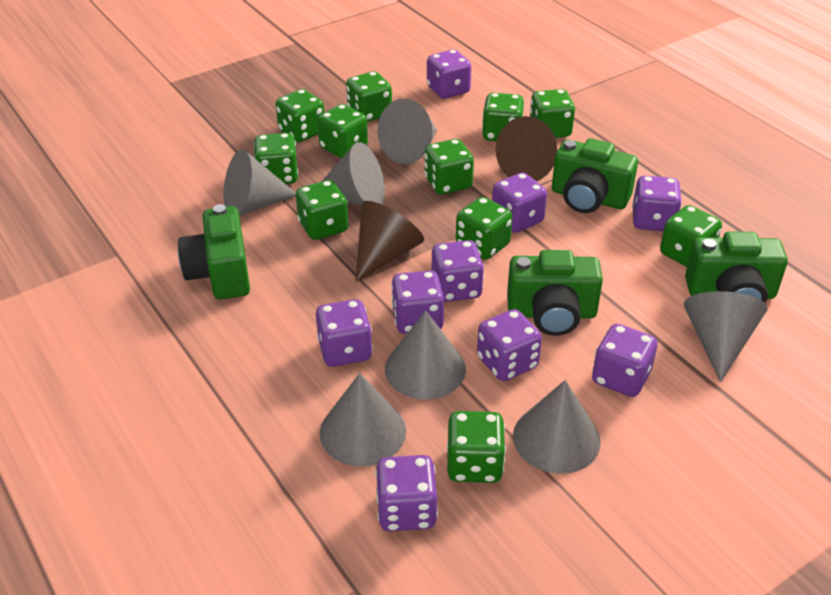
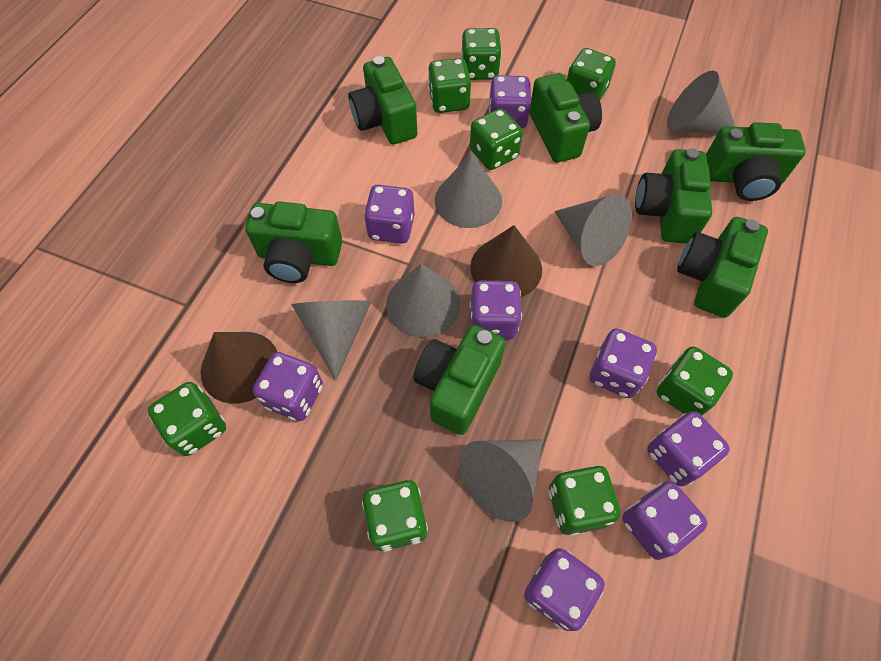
green camera: 4 -> 7
green dice: 11 -> 8
grey cone: 7 -> 6
purple dice: 9 -> 8

